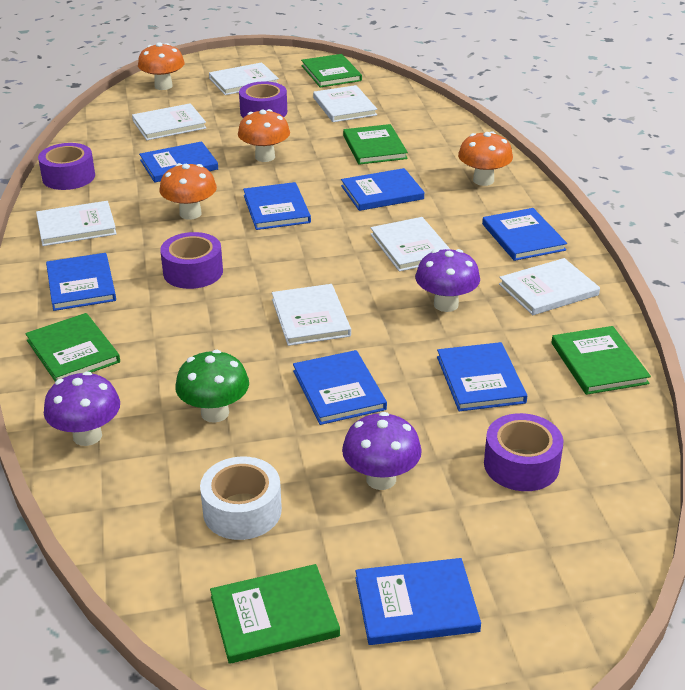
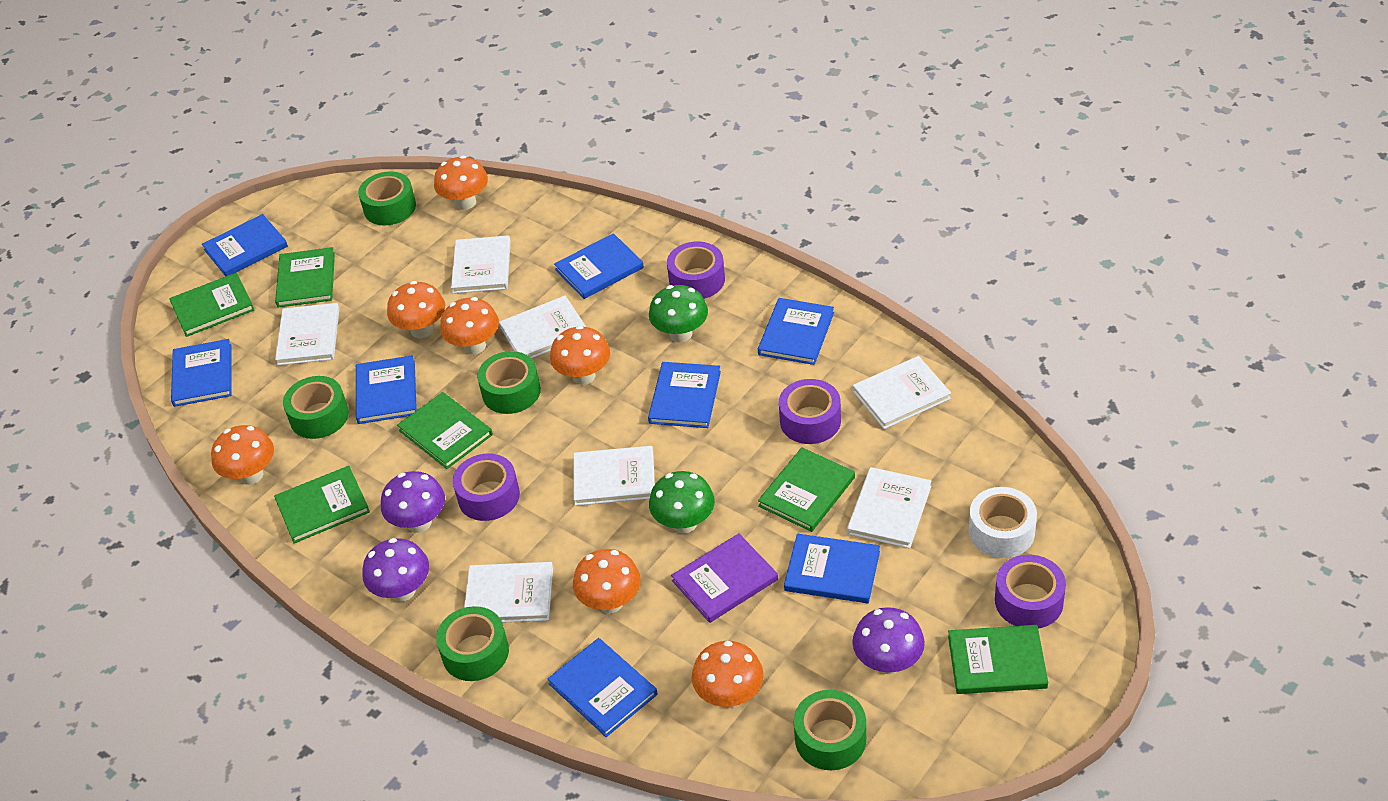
green book: 5 -> 6
green mushroom: 1 -> 2
green tape: 0 -> 5
orange mushroom: 4 -> 7
purple book: 0 -> 1

